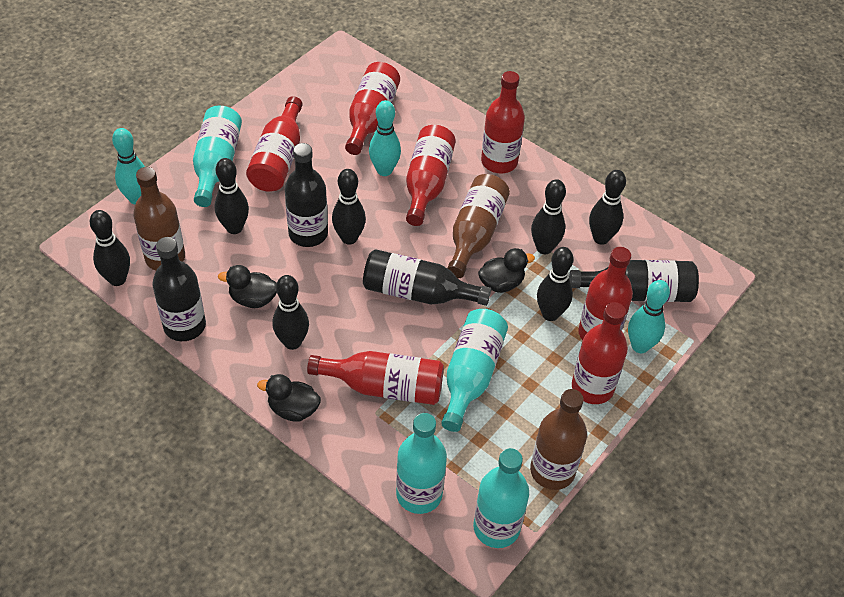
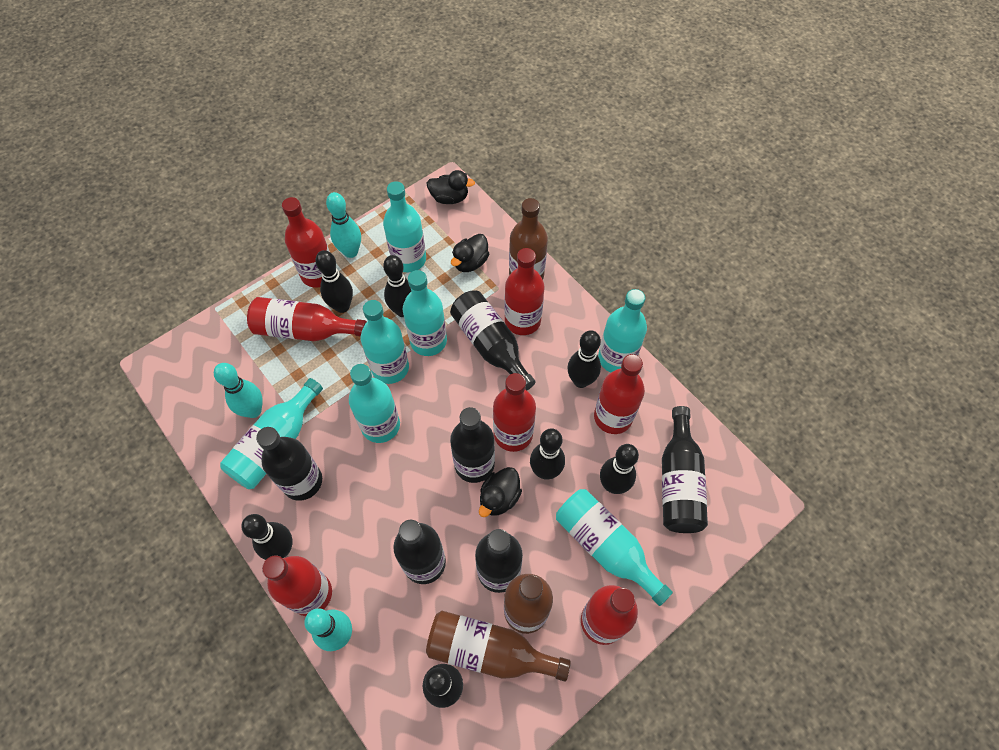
black bottle: 4 -> 6
turquoise bottle: 4 -> 7

